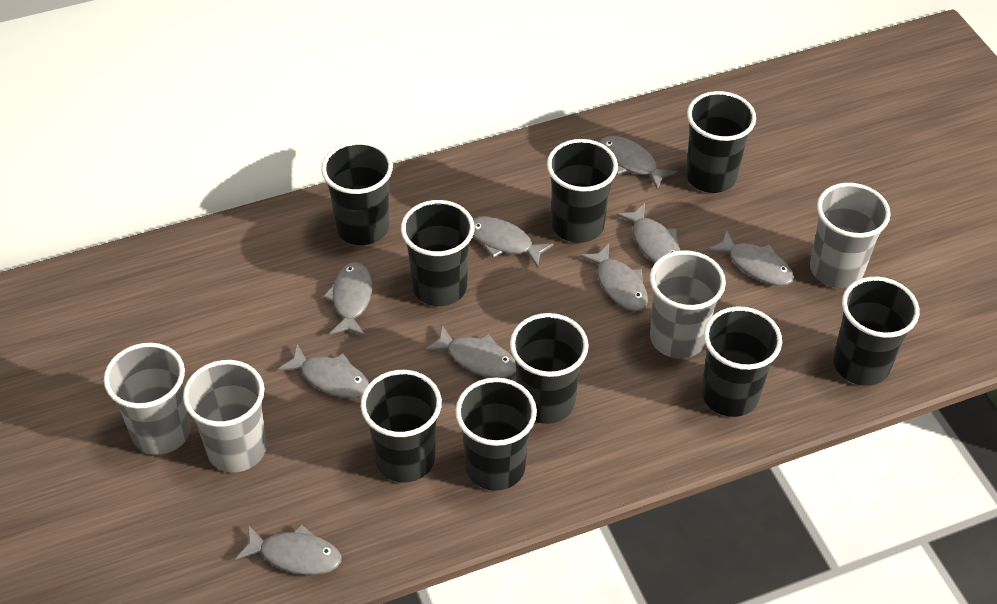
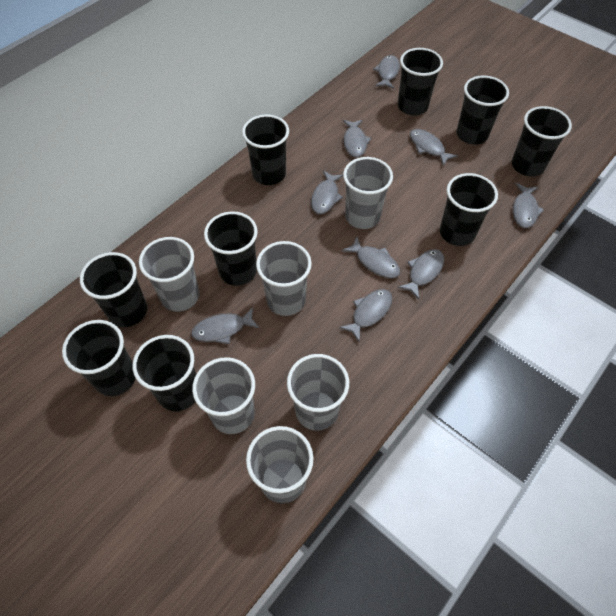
grey cup: 4 -> 6

